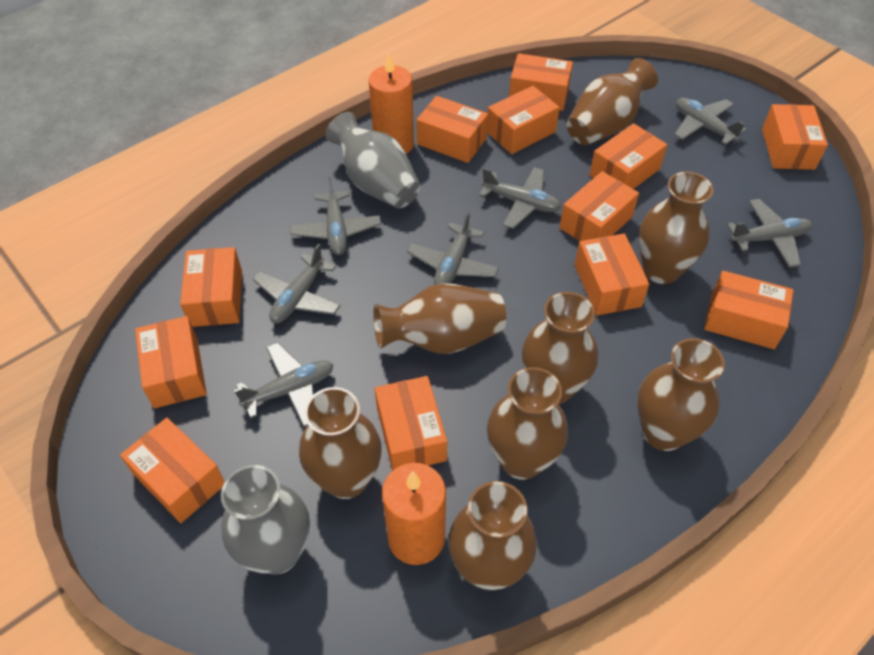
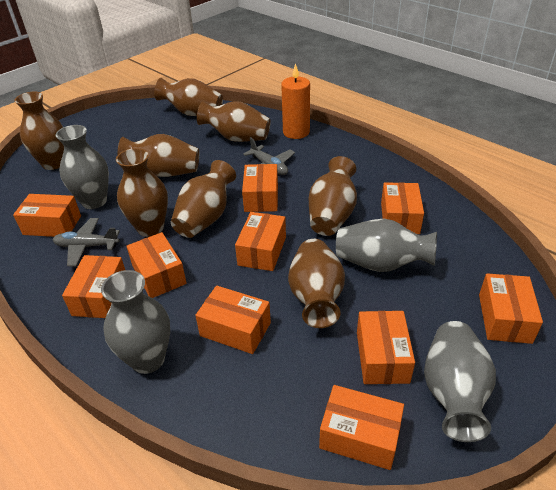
grey plane: 7 -> 2
grey vase: 2 -> 4
orange box: 12 -> 10
orange candle: 2 -> 1

